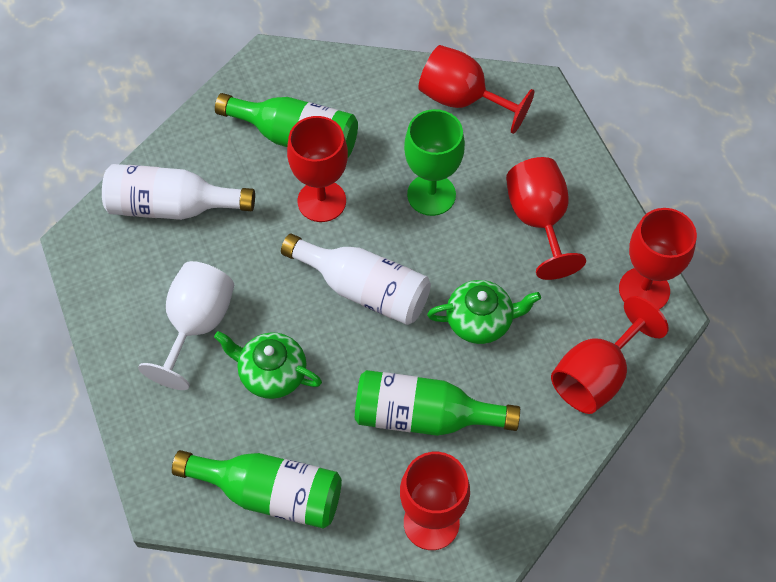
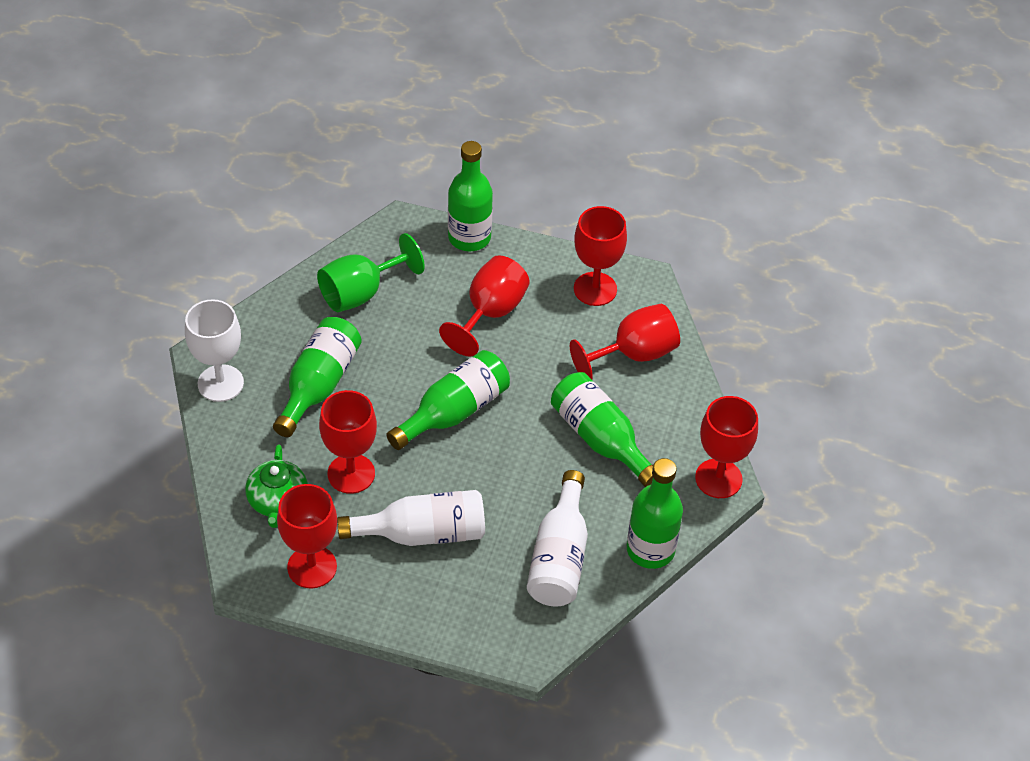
green bottle: 3 -> 5
green teapot: 2 -> 1

